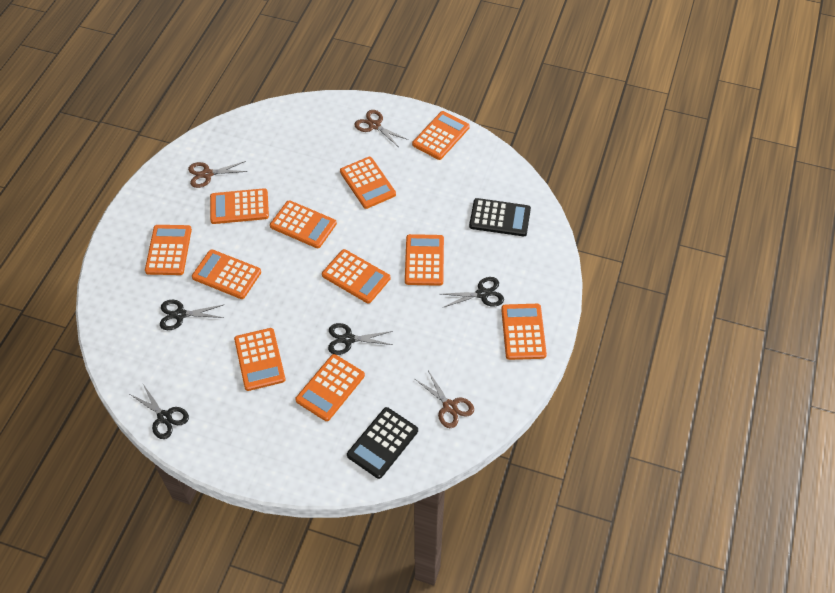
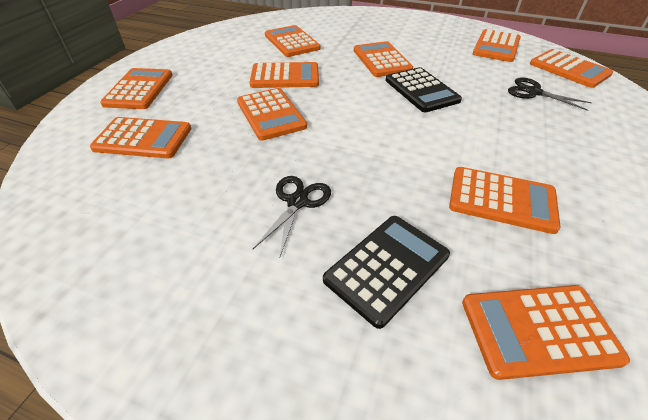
black scissors: 4 -> 2
brown scissors: 3 -> 0
orange calculator: 11 -> 10

